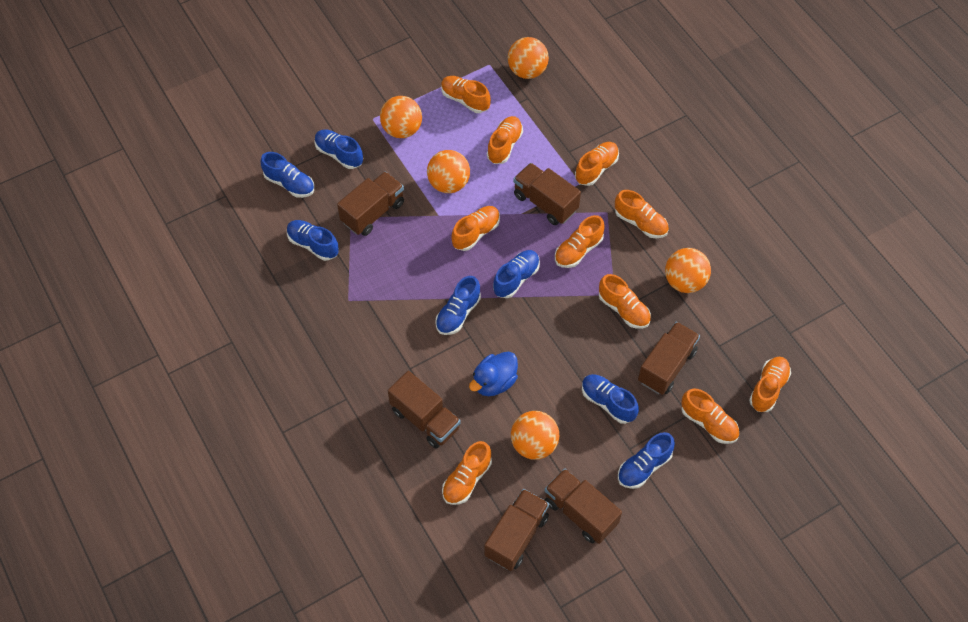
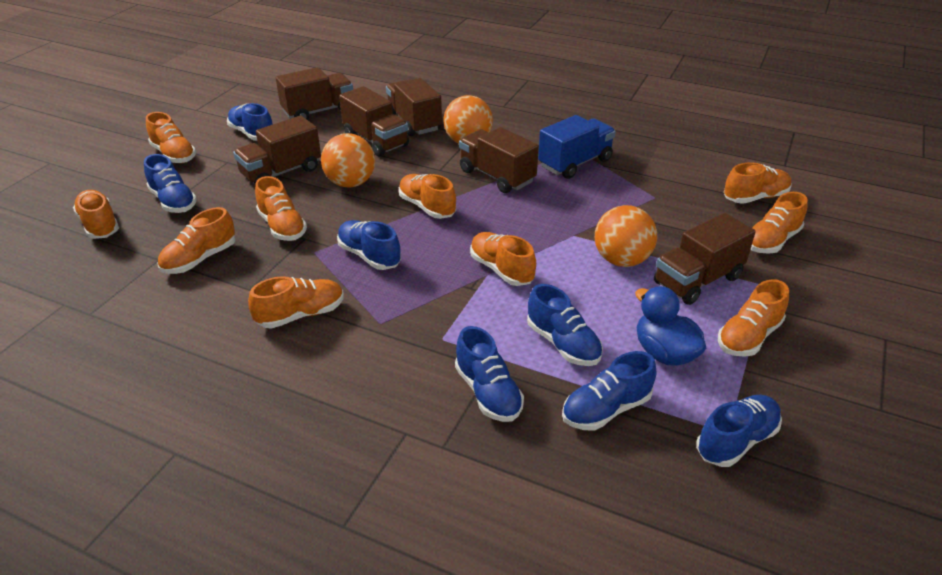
blue truck: 0 -> 1
orange ball: 5 -> 3

